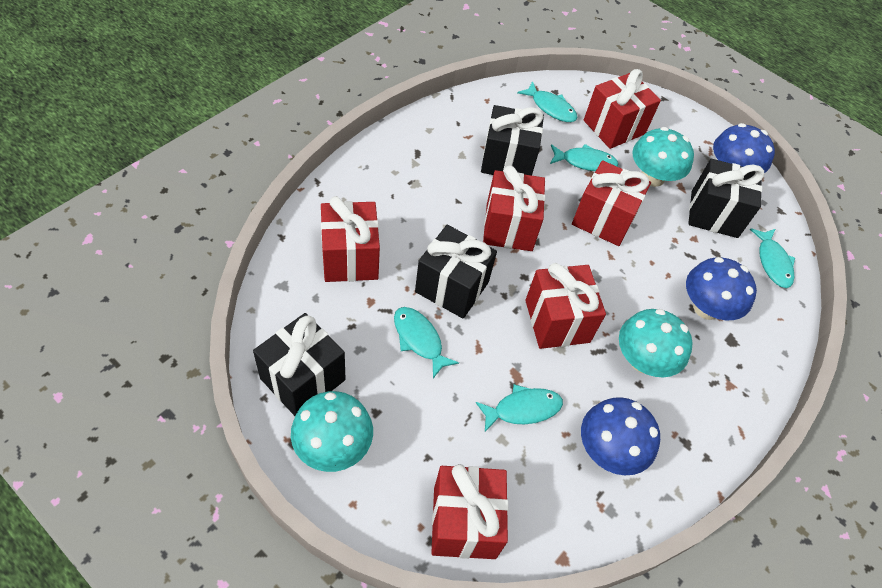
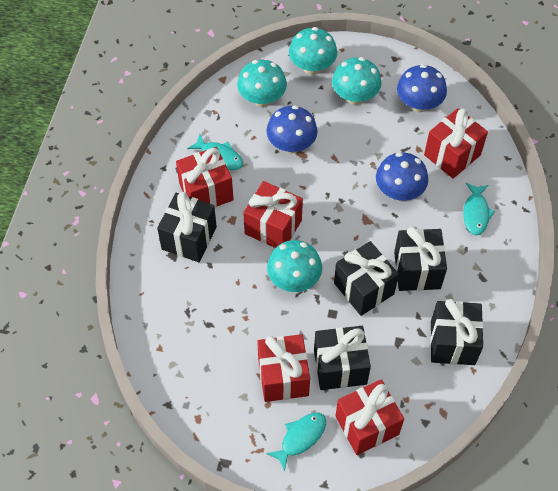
black gift: 4 -> 5
red gift: 6 -> 5
turquoise fish: 5 -> 3
turquoise mushroom: 3 -> 4

